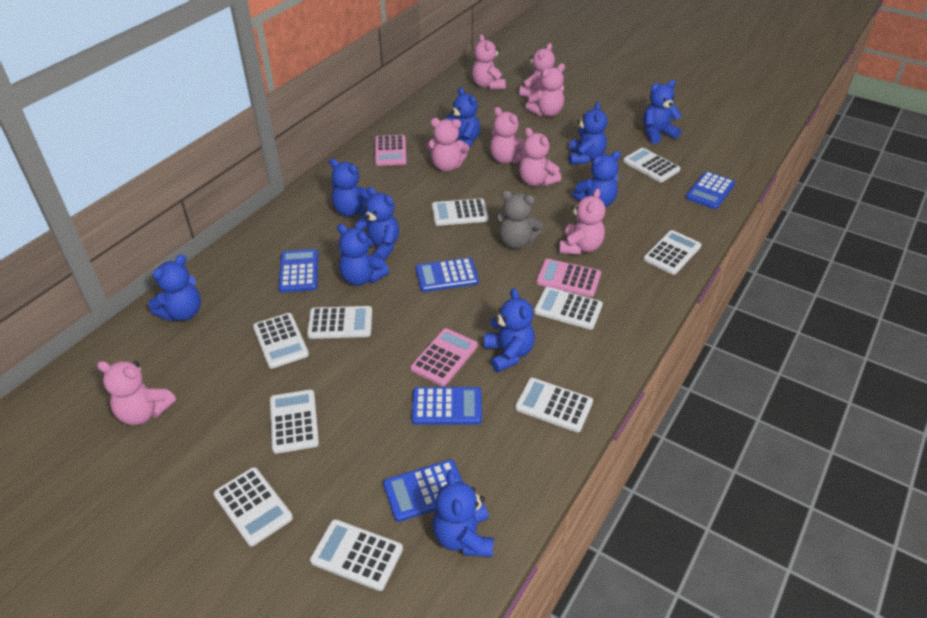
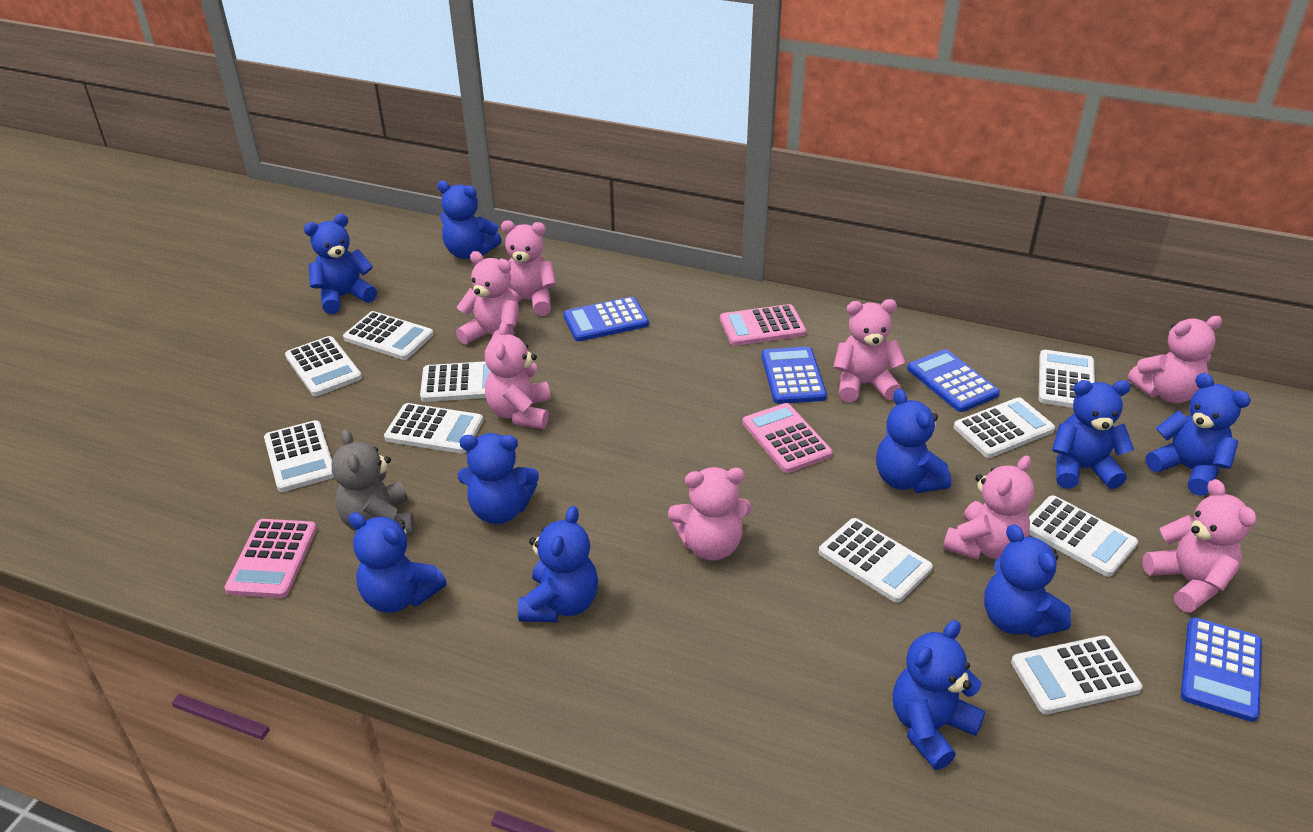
blue calculator: 5 -> 4

